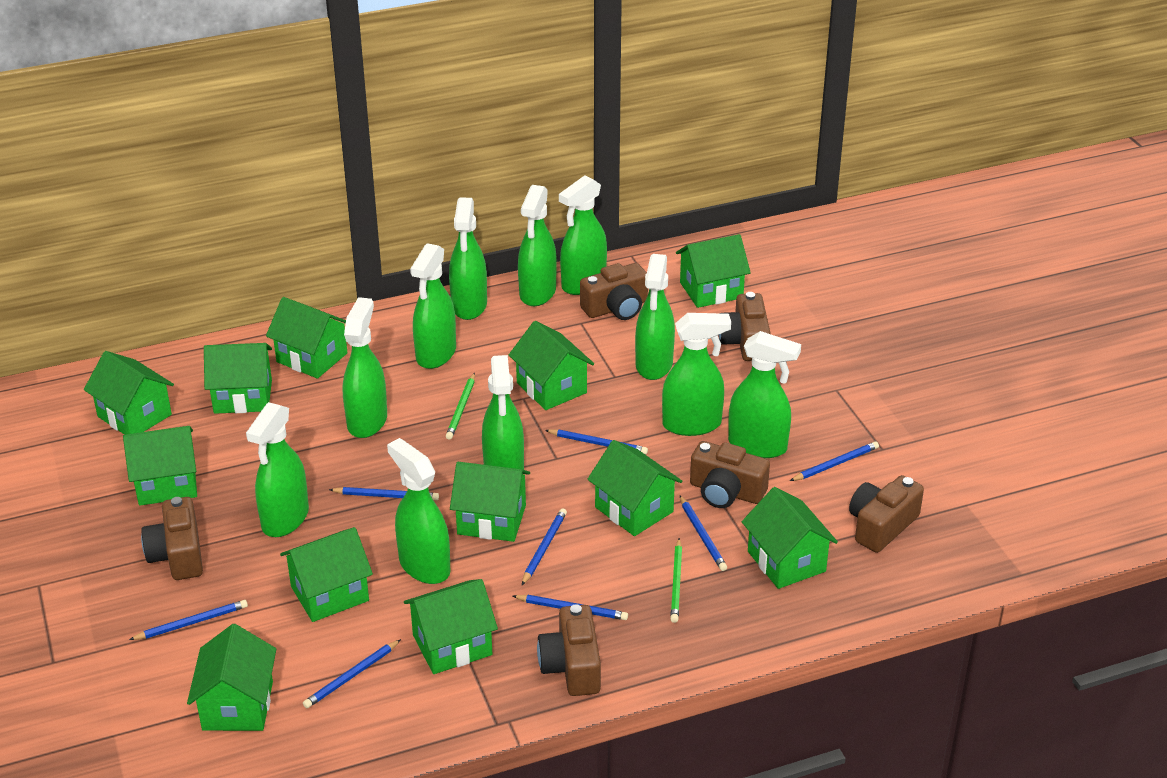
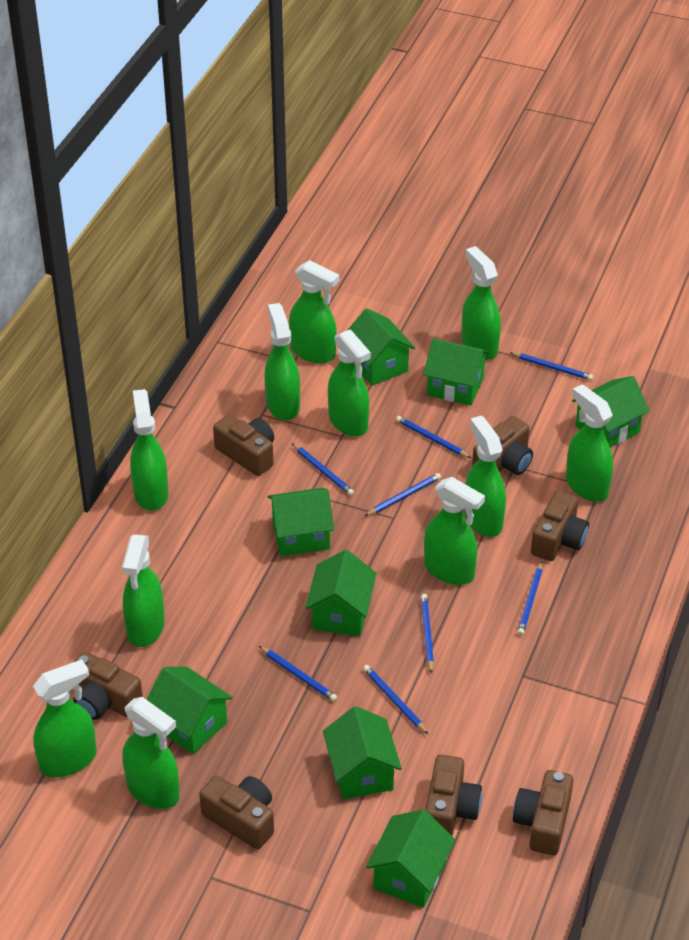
brown camera: 6 -> 7
green house: 12 -> 8
green pencil: 2 -> 0

